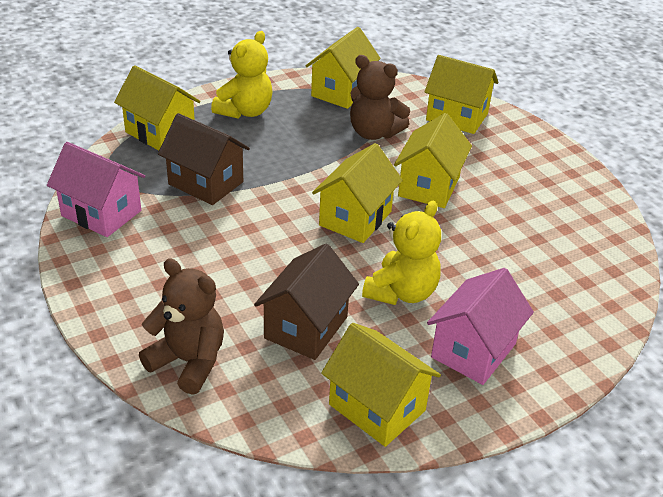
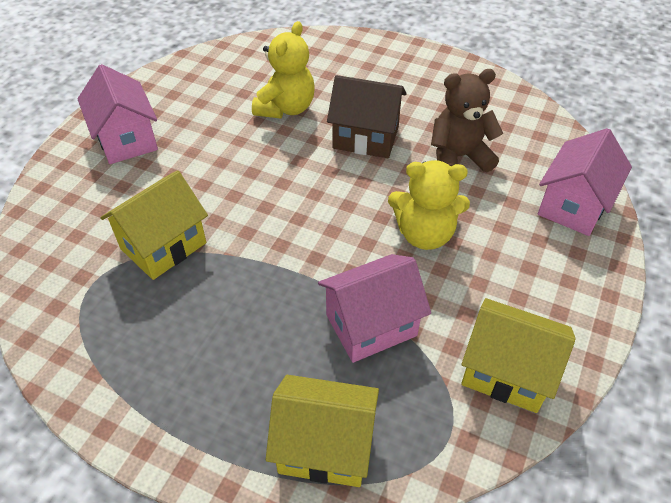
brown house: 2 -> 1
brown teddy bear: 2 -> 1
pink house: 2 -> 3
yellow house: 6 -> 3

